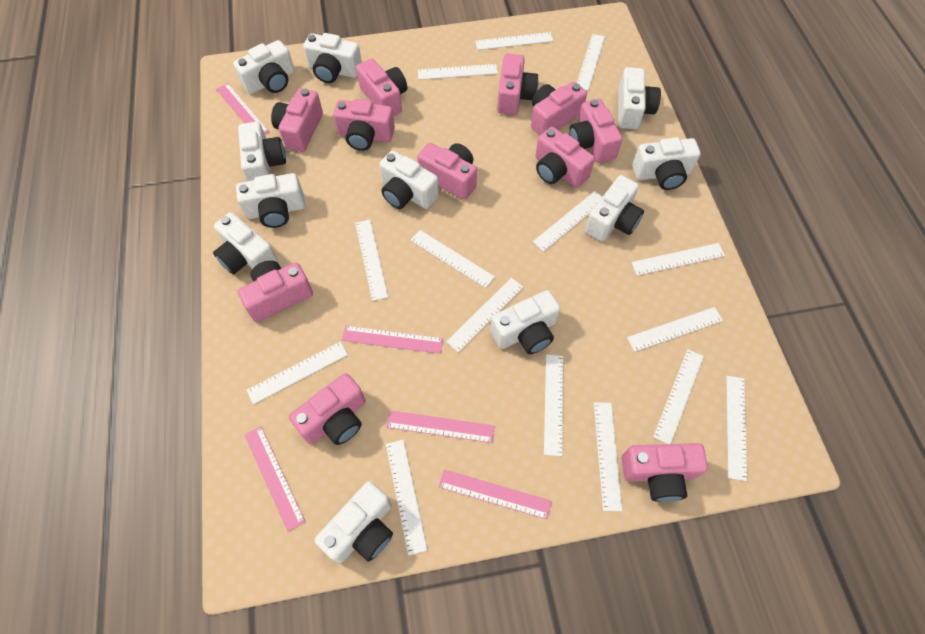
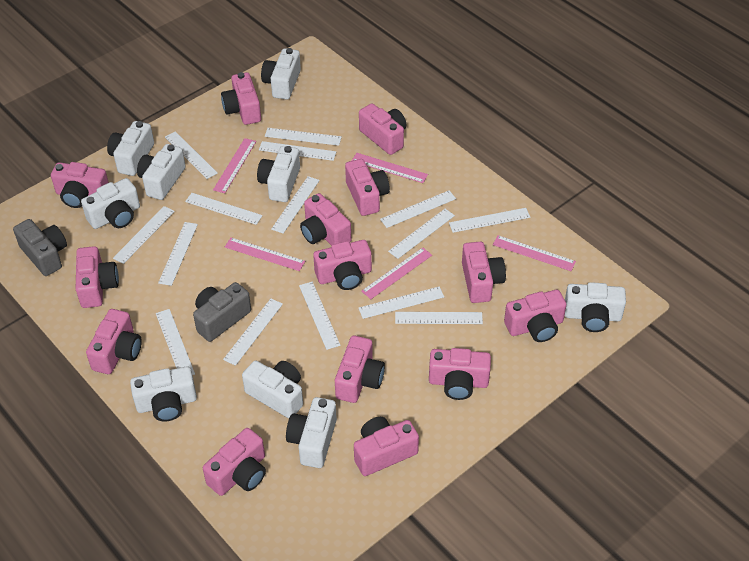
grey camera: 0 -> 2
pink camera: 11 -> 14
white camera: 11 -> 9

